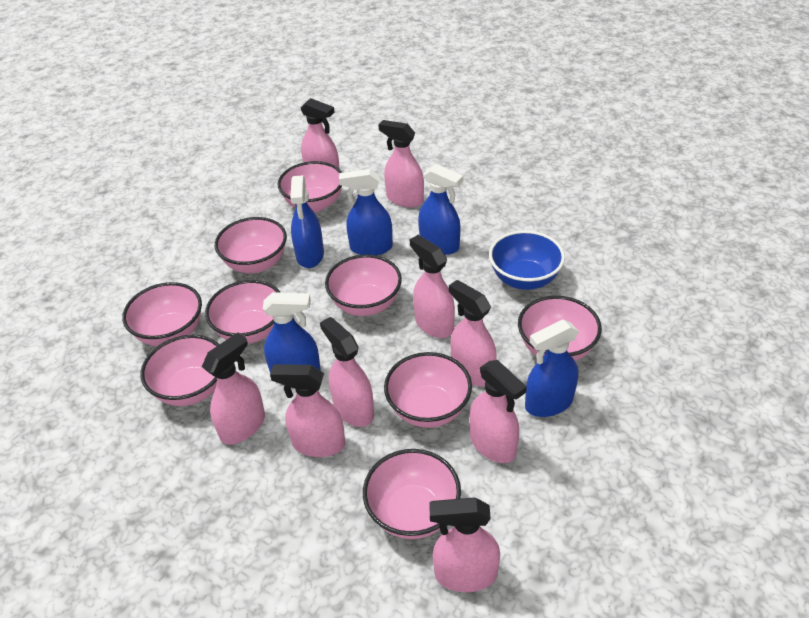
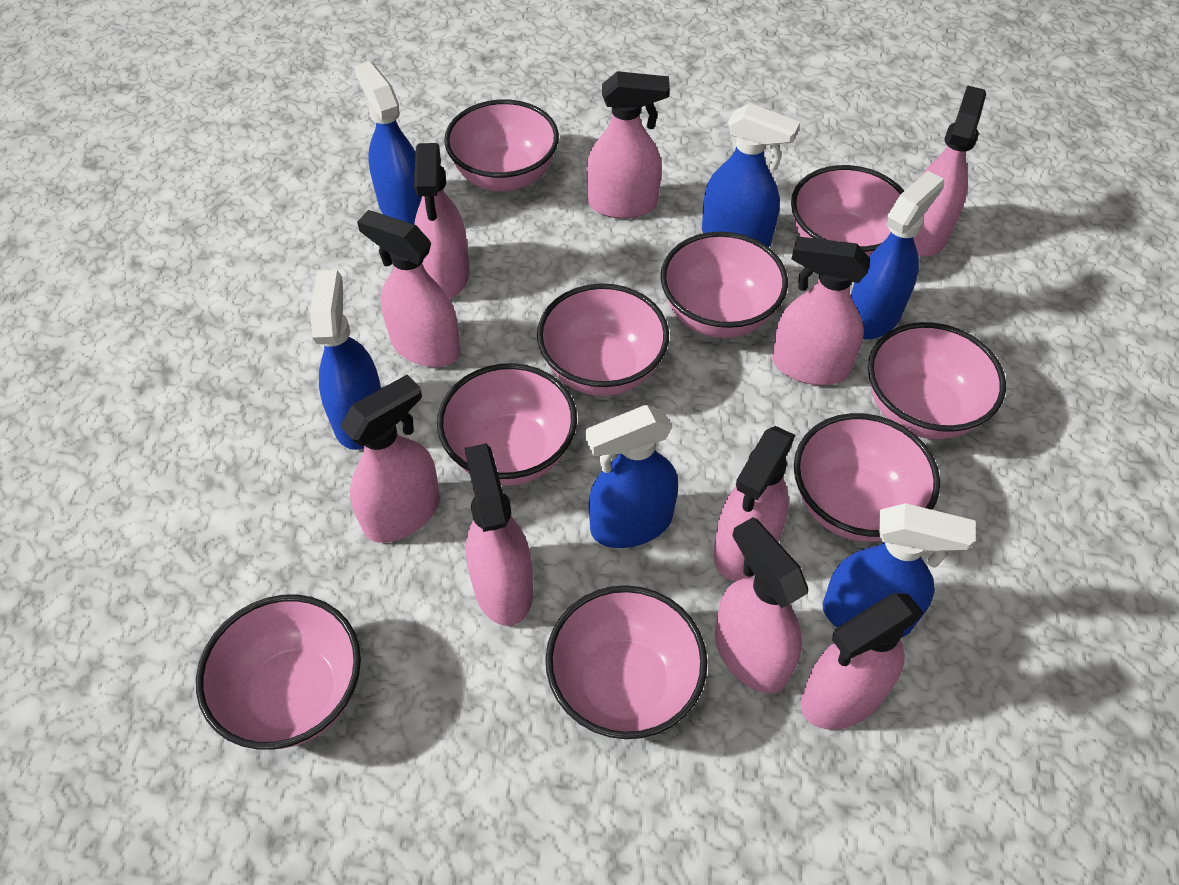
blue bowl: 1 -> 0
blue spray bottle: 5 -> 6
pink spray bottle: 9 -> 10

